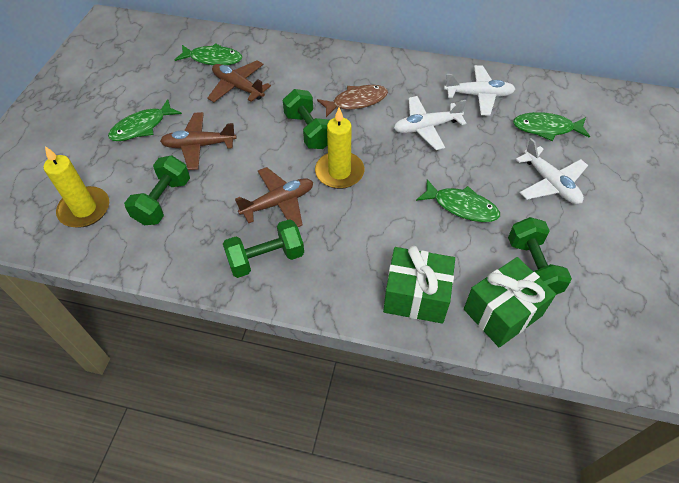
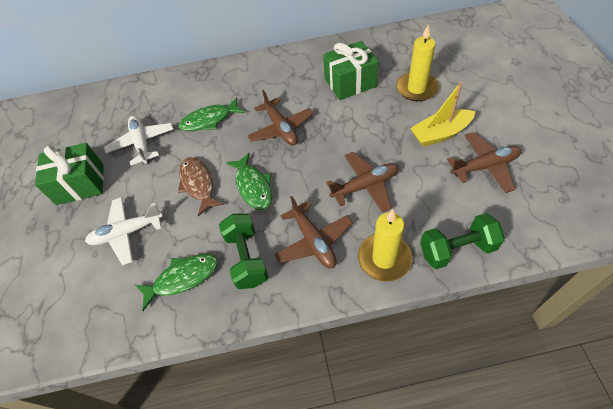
brown plane: 3 -> 4
green dumbbell: 4 -> 2
green fish: 4 -> 3
white plane: 3 -> 2
yellow boat: 0 -> 1

